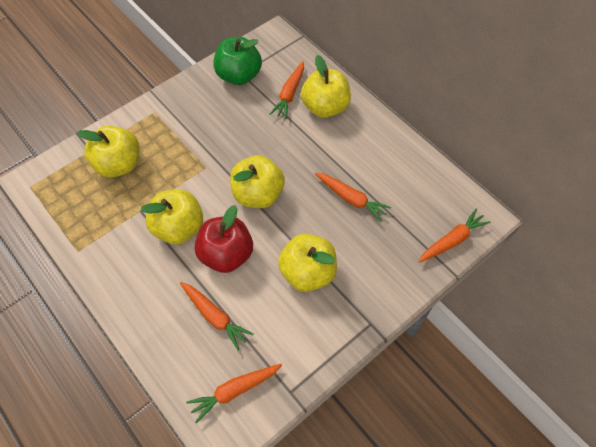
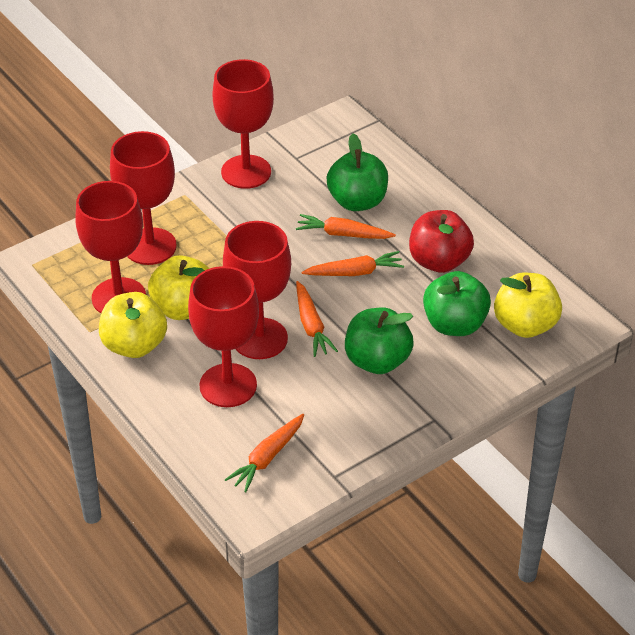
green apple: 1 -> 3
orange carrot: 5 -> 4
red goblet: 0 -> 5
yellow apple: 5 -> 3

